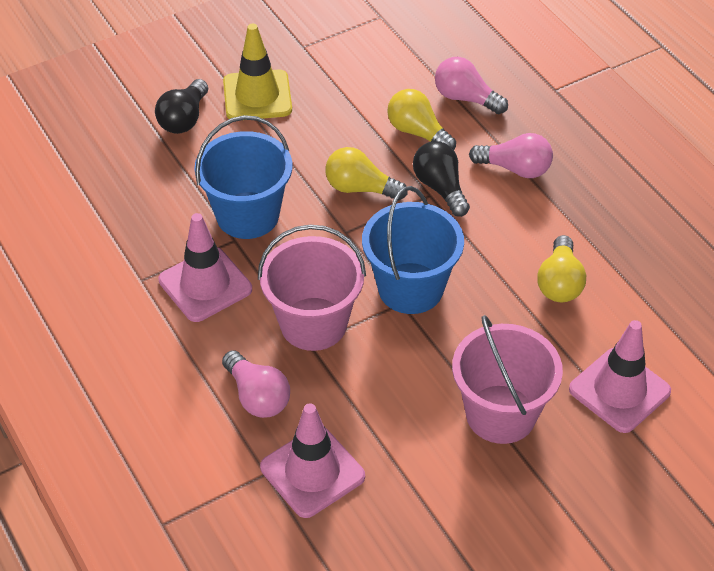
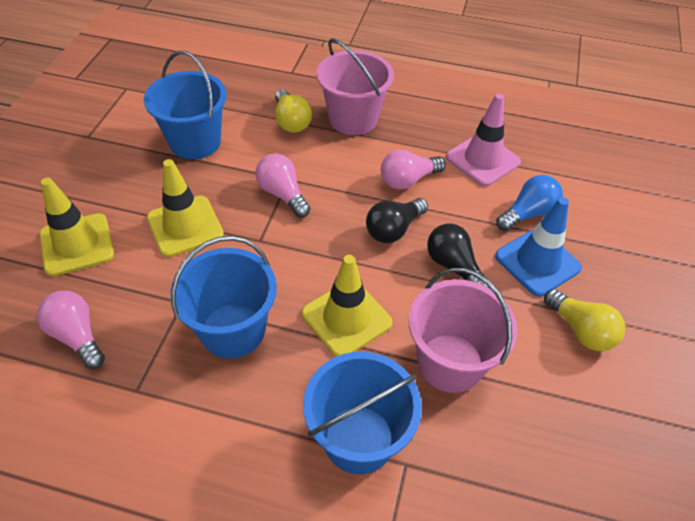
blue bucket: 2 -> 3
blue light bulb: 0 -> 1
blue traffic cone: 0 -> 1
pink traffic cone: 3 -> 1
yellow light bulb: 3 -> 2
yellow traffic cone: 1 -> 3

